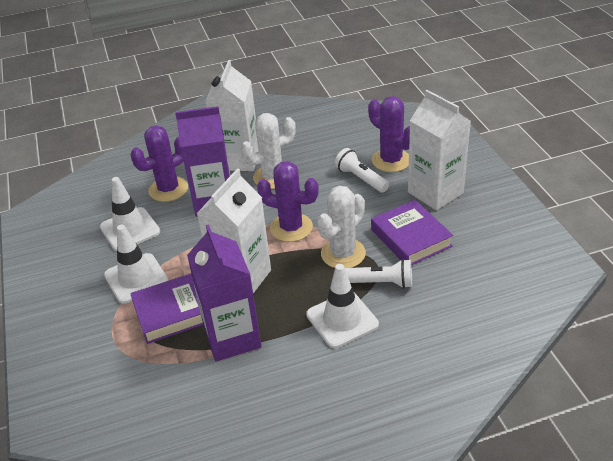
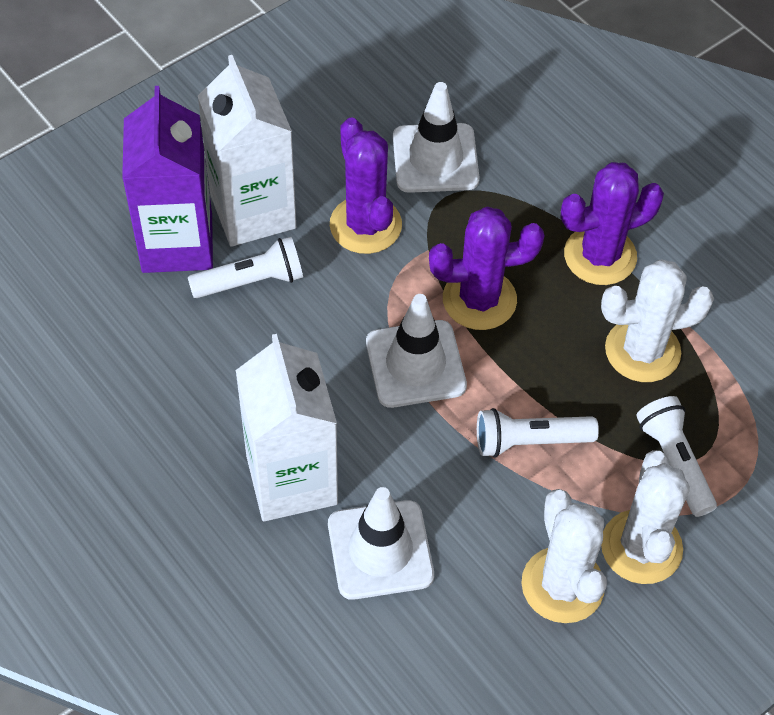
purple book: 2 -> 0
purple carton: 2 -> 1
white cactus: 2 -> 3
white carton: 3 -> 2
white flashlight: 2 -> 3

